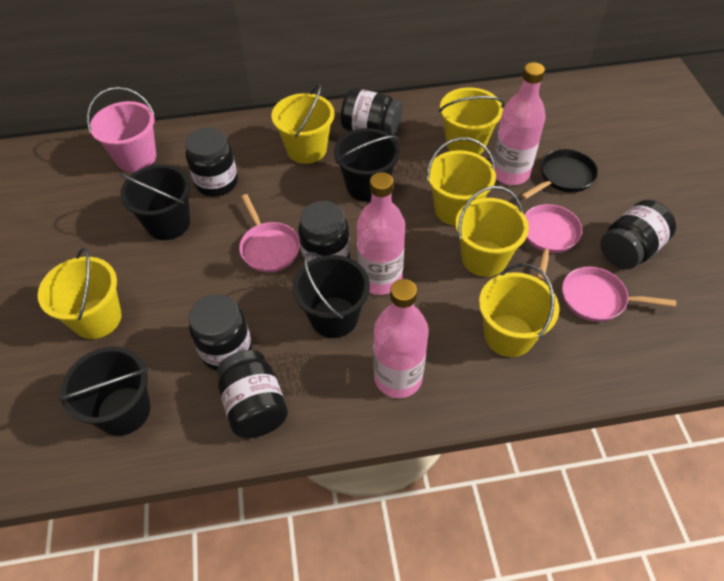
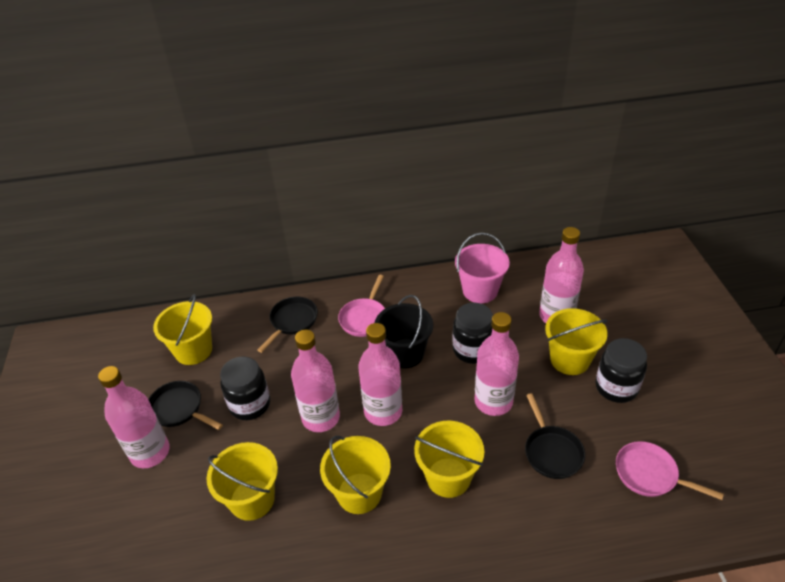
black bucket: 4 -> 1
black jar: 6 -> 3
black pan: 1 -> 3
pink bottle: 3 -> 5
pink pan: 3 -> 2
yellow bucket: 6 -> 5

